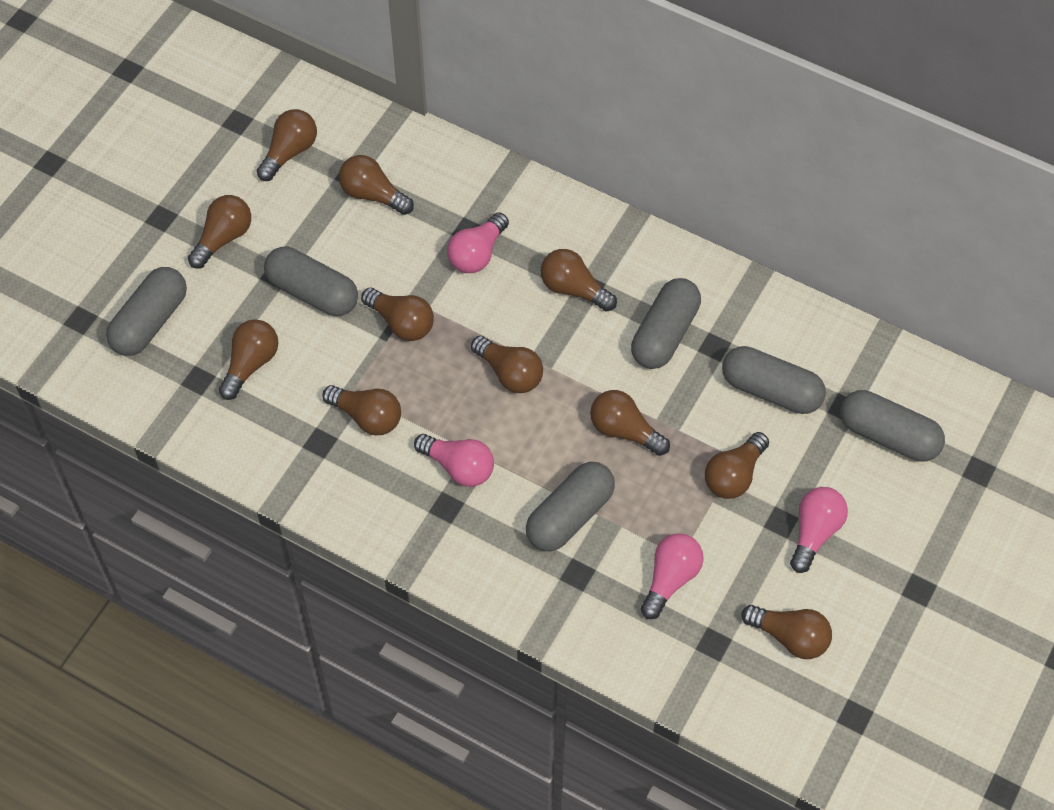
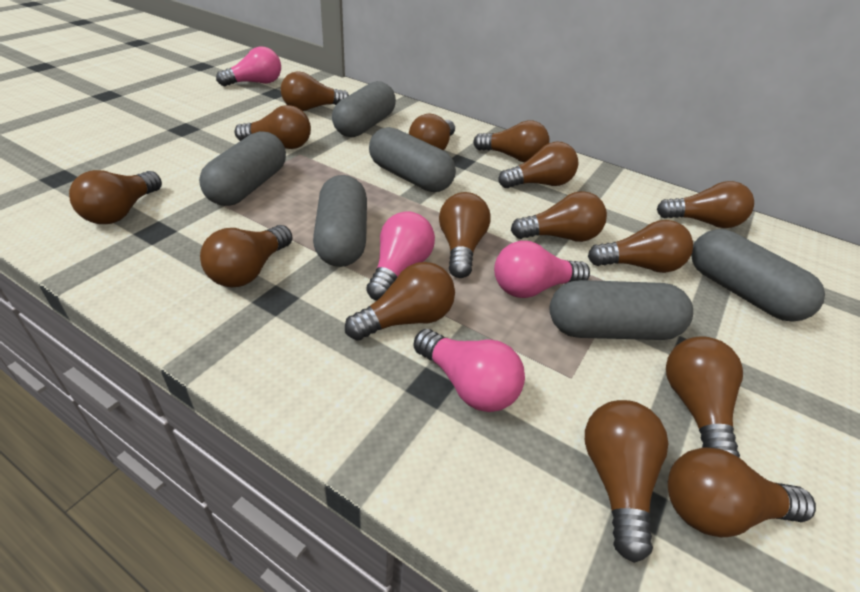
brown light bulb: 11 -> 15

